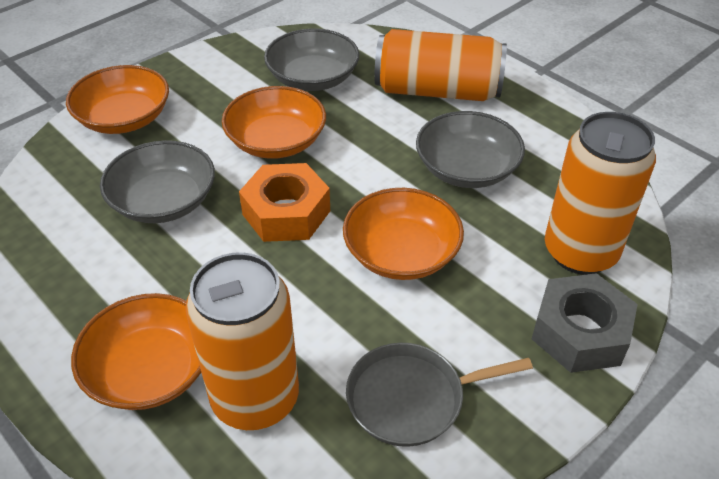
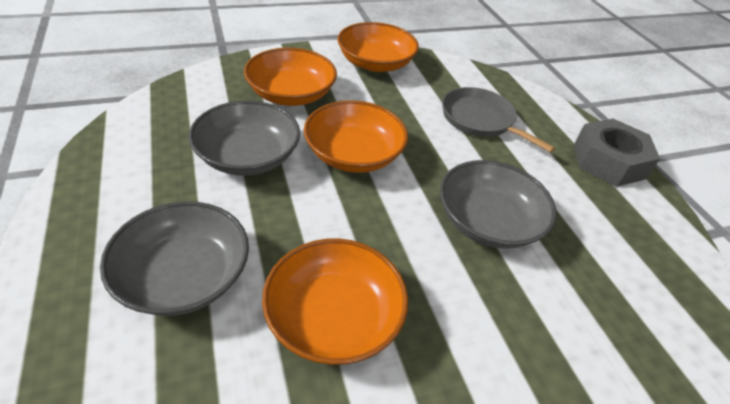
orange can: 3 -> 0
orange nut: 1 -> 0

